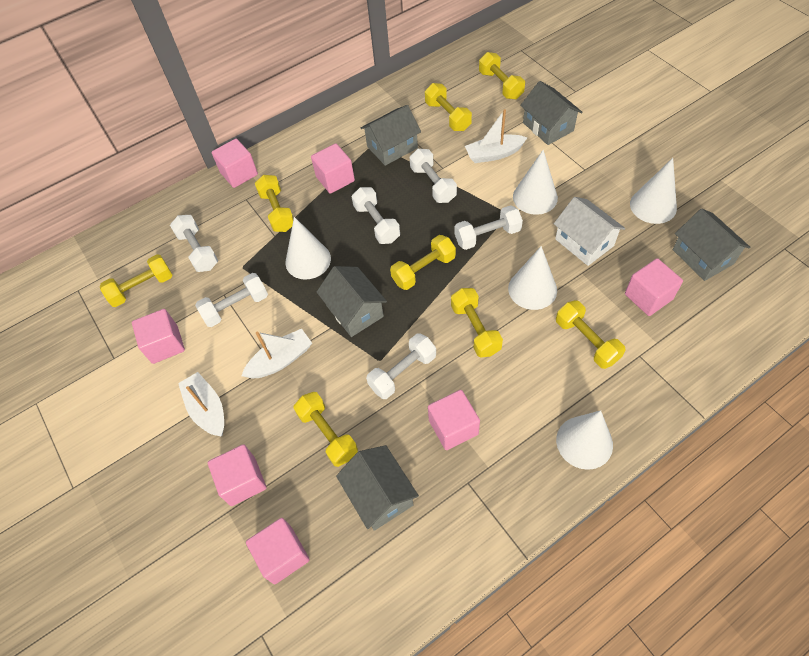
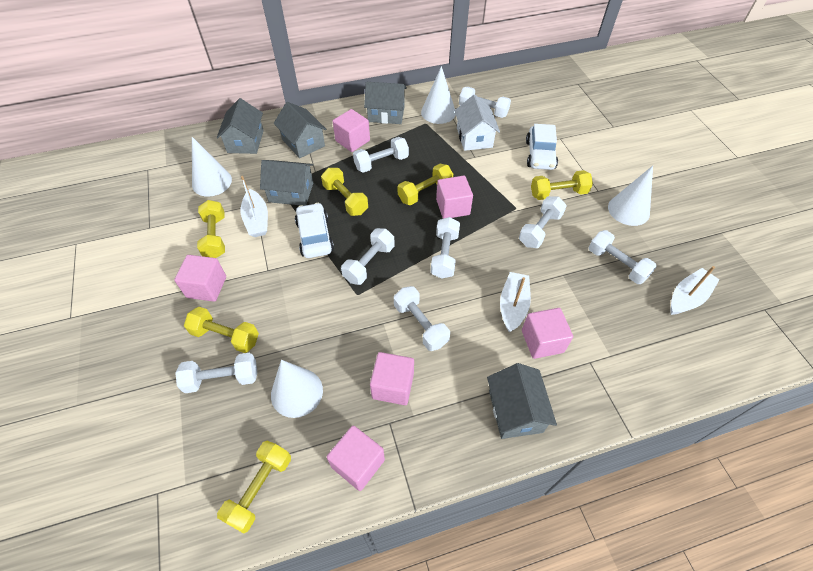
pink cube: 7 -> 6
white car: 0 -> 2
white cone: 5 -> 4
white dumbbell: 6 -> 8
yellow dumbbell: 8 -> 6

